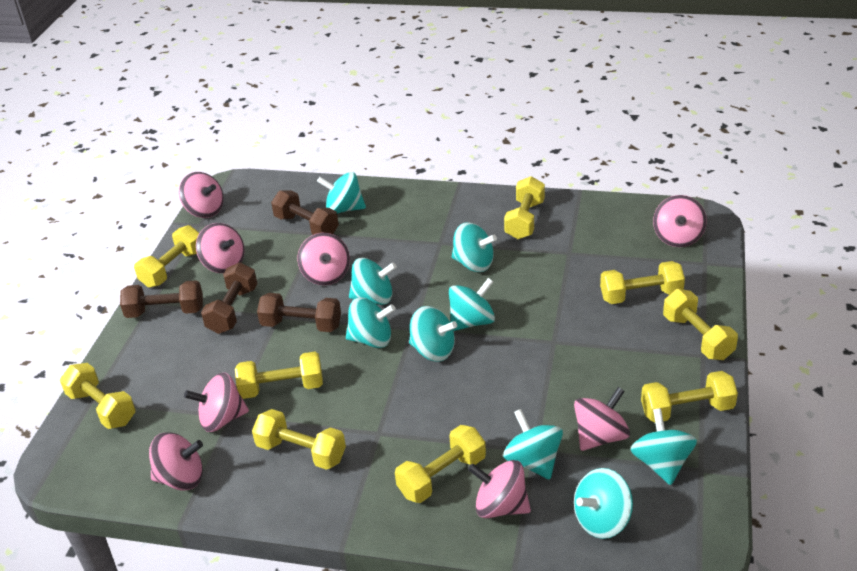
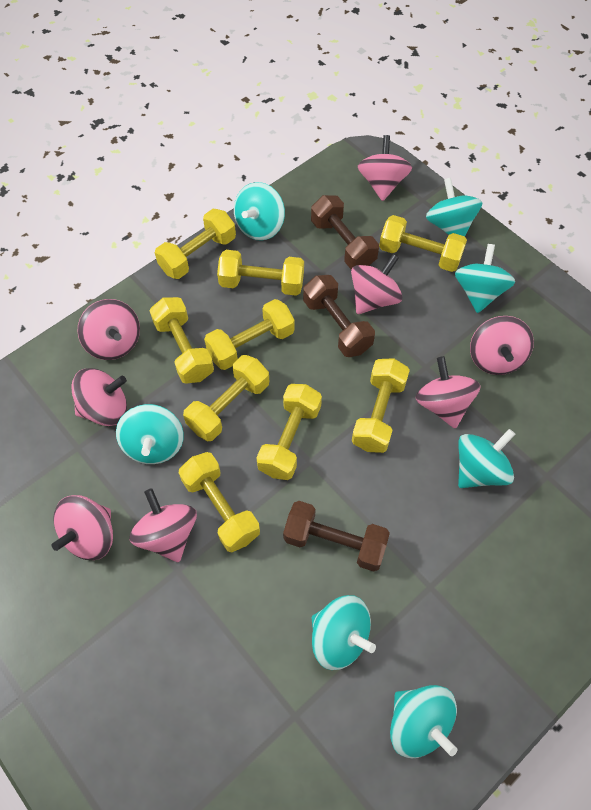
brown dumbbell: 4 -> 3
turquoise spinning top: 9 -> 7

